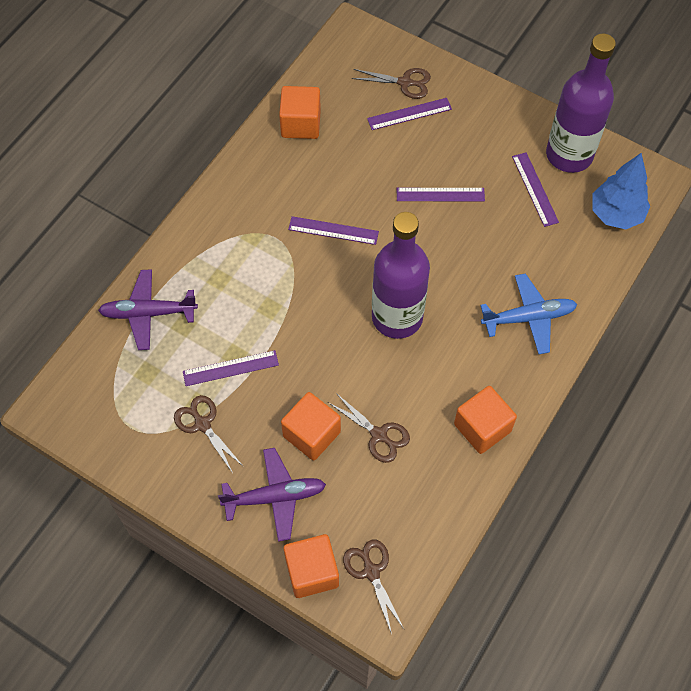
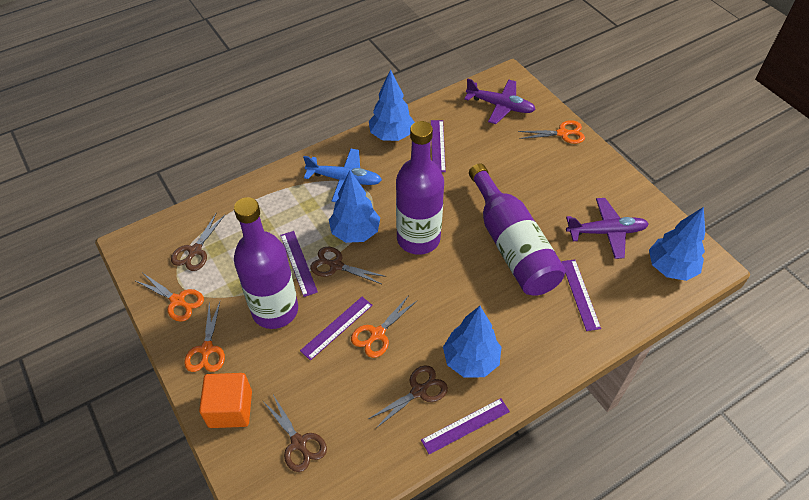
blue tree: 1 -> 4
orange cube: 4 -> 1
orange scissors: 0 -> 4
purple bottle: 2 -> 3

